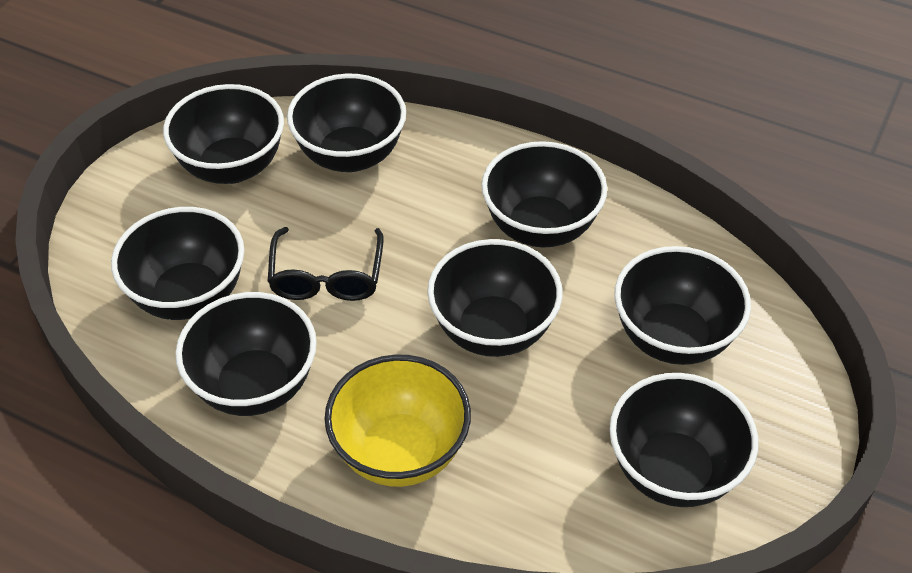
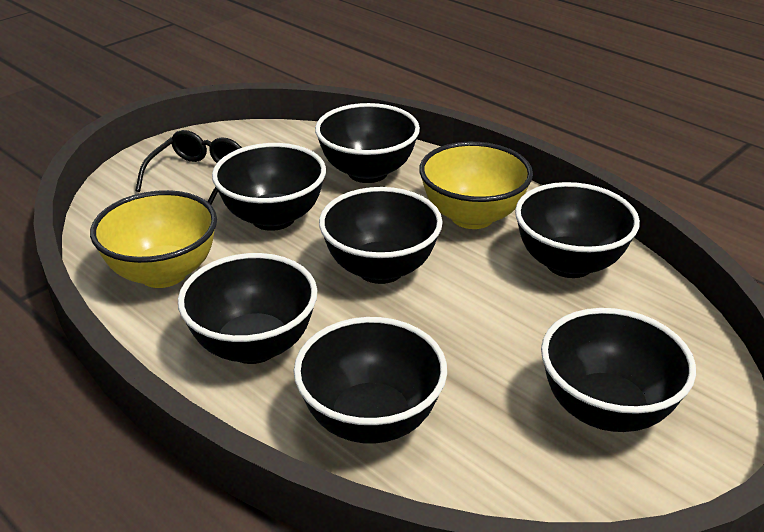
black bowl: 8 -> 7
yellow bowl: 1 -> 2

